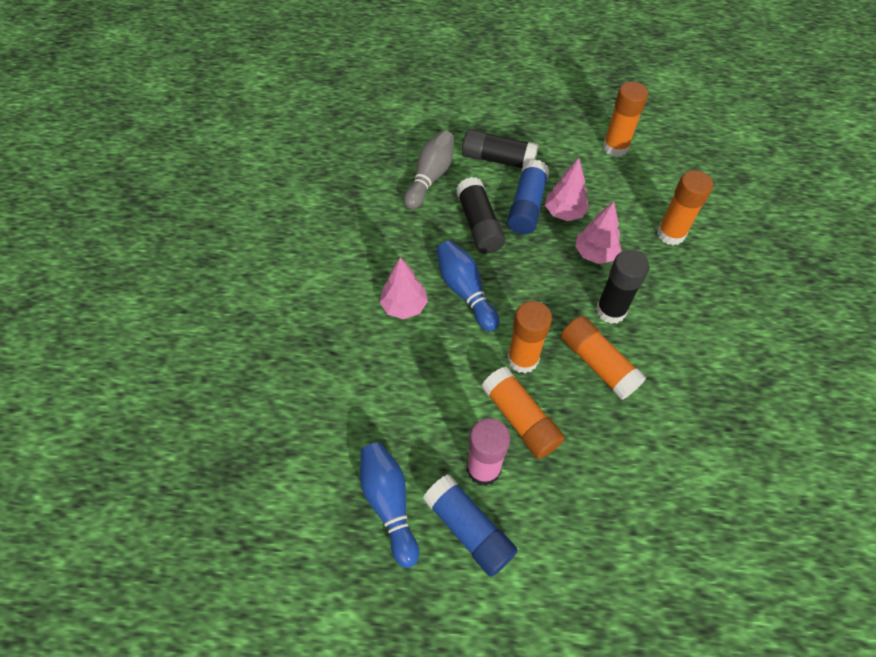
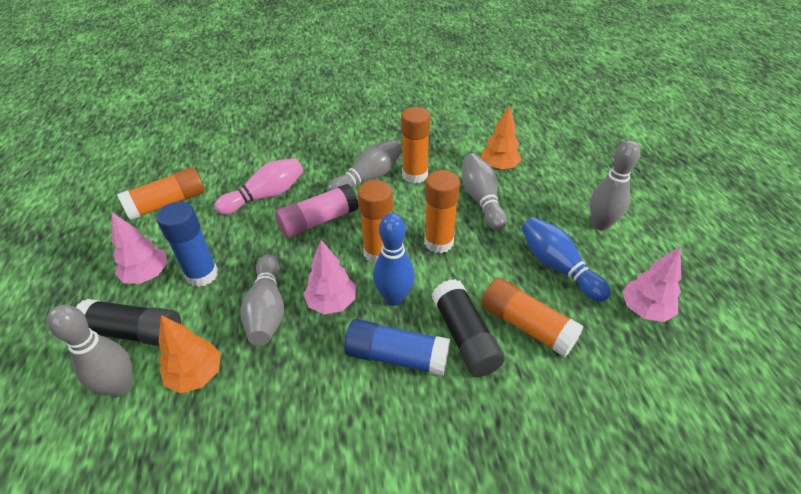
black glue stick: 3 -> 2
grey bowling pin: 1 -> 5
orange tree: 0 -> 2
pink bowling pin: 0 -> 1

